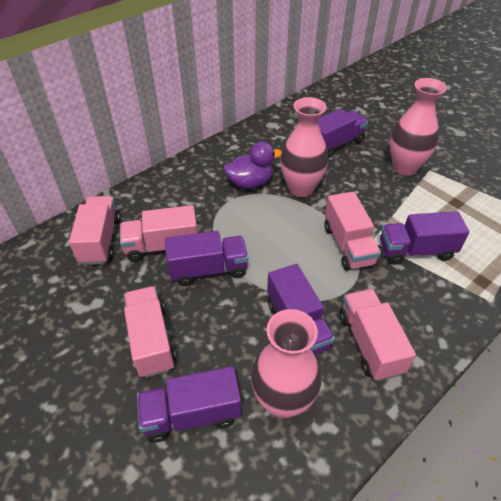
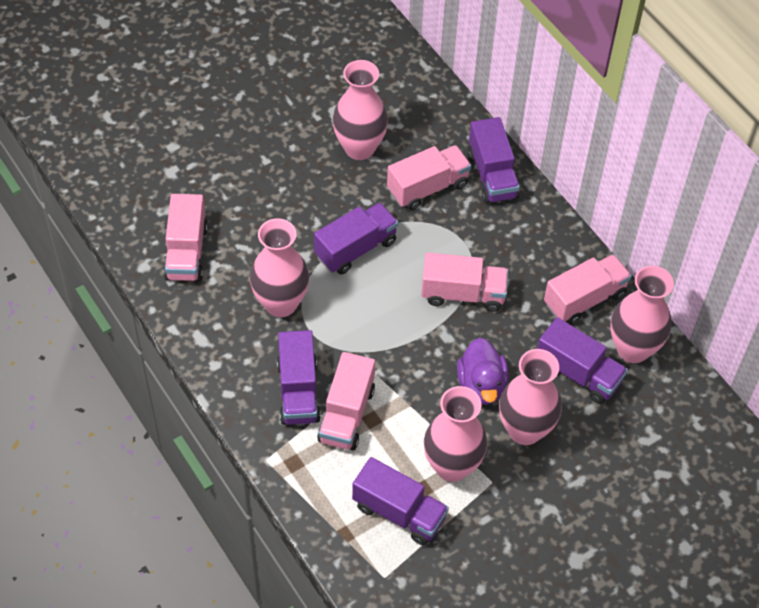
pink vase: 3 -> 5

